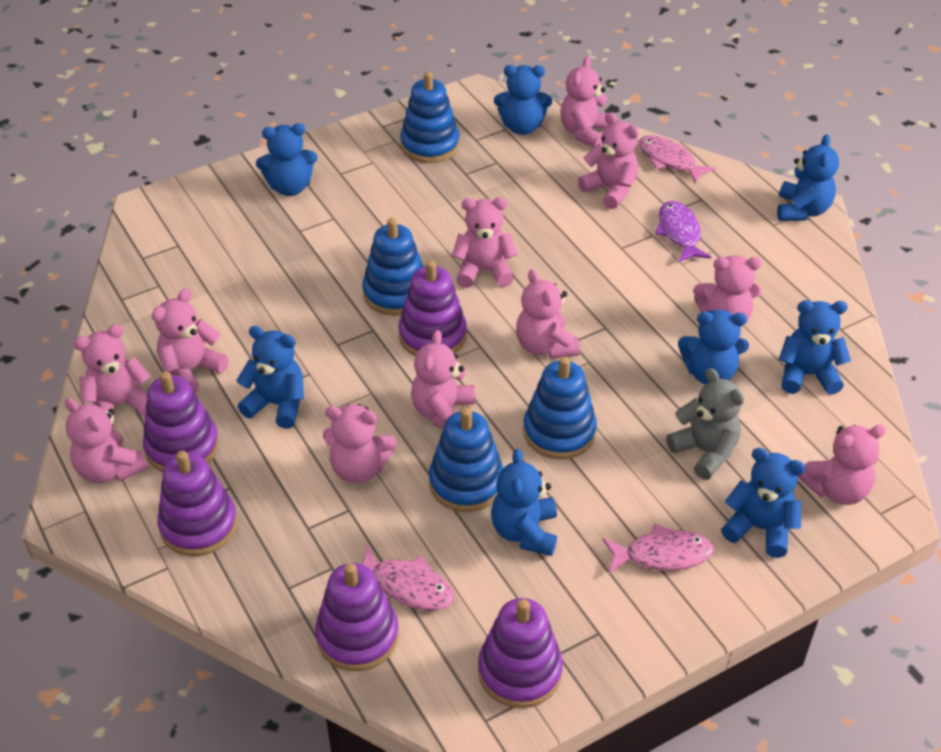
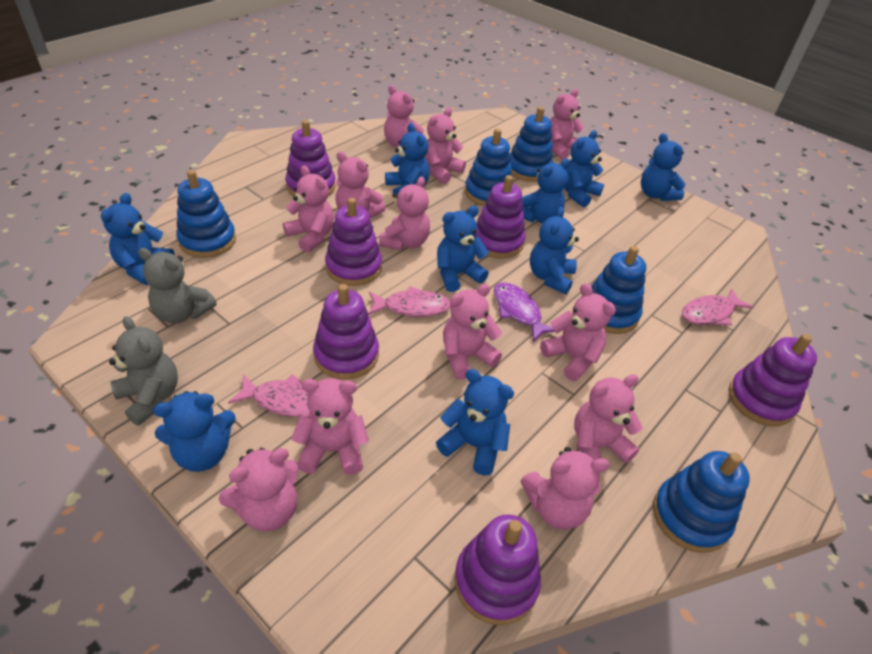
blue stacking toy: 4 -> 5
blue teddy bear: 8 -> 9
grey teddy bear: 1 -> 2
pink teddy bear: 11 -> 12
purple stacking toy: 5 -> 6

